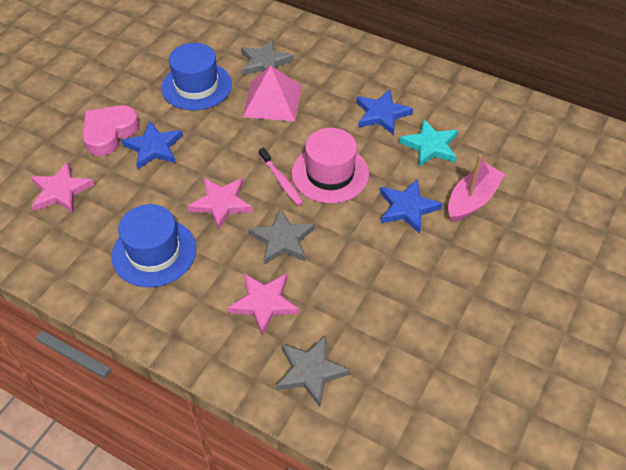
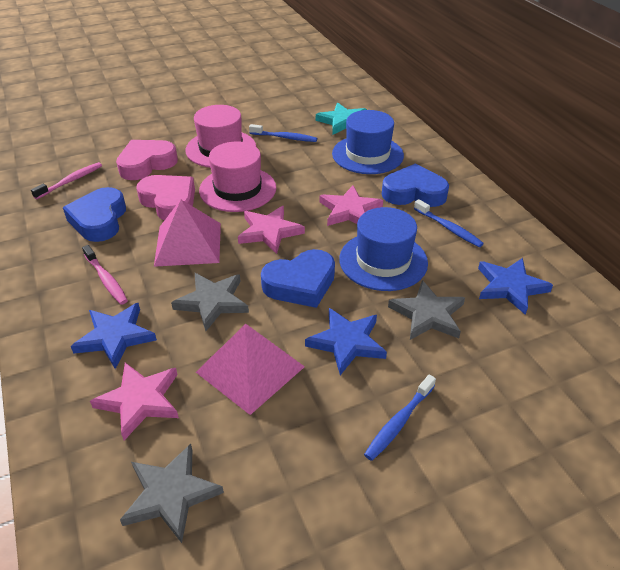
blue heart: 0 -> 3
blue toothbrush: 0 -> 3
pink boat: 1 -> 0
pink hat: 1 -> 2
pink heart: 1 -> 2
pink pyramid: 1 -> 2
pink toothbrush: 1 -> 2

